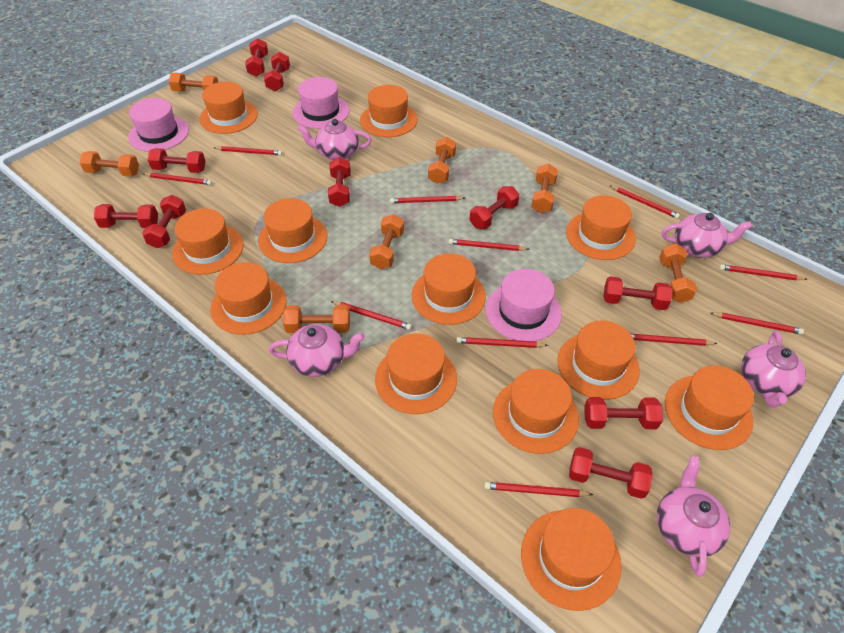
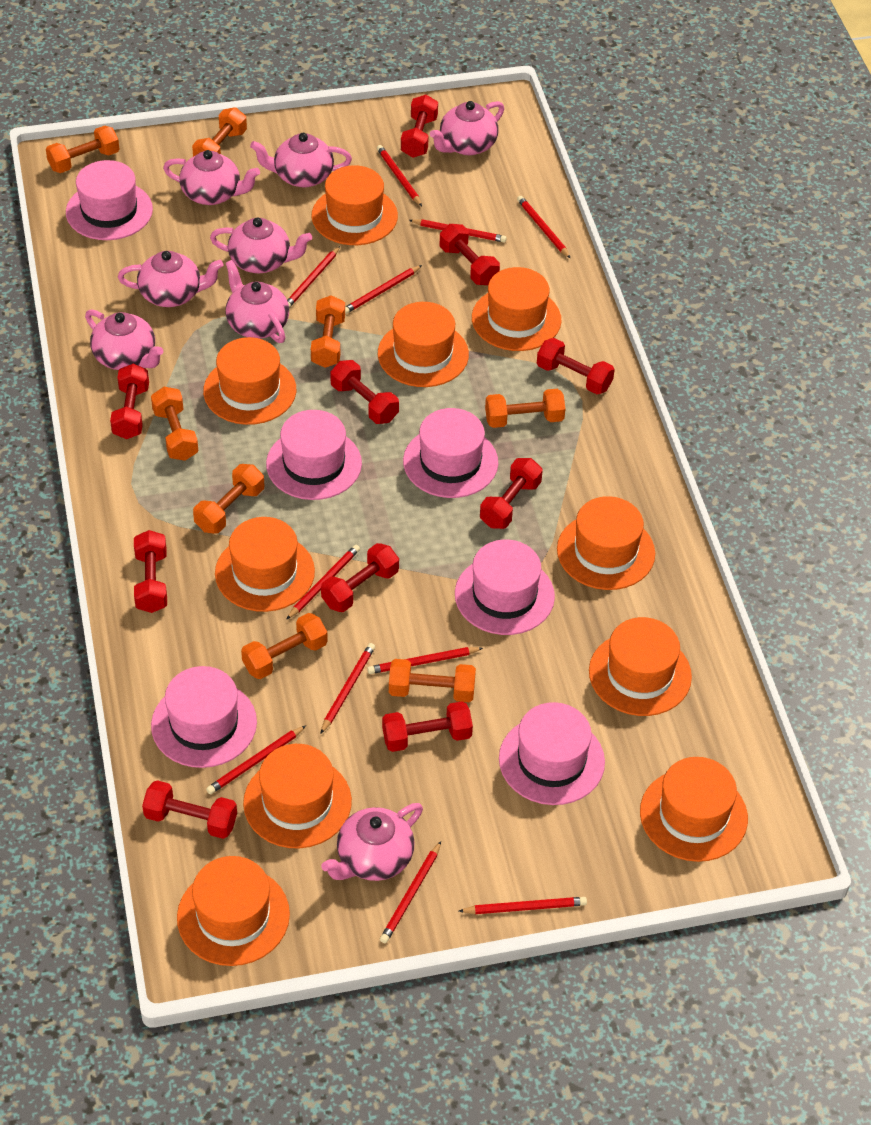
orange dumbbell: 7 -> 8
orange hat: 12 -> 10
pink hat: 3 -> 6
pink teapot: 5 -> 8

